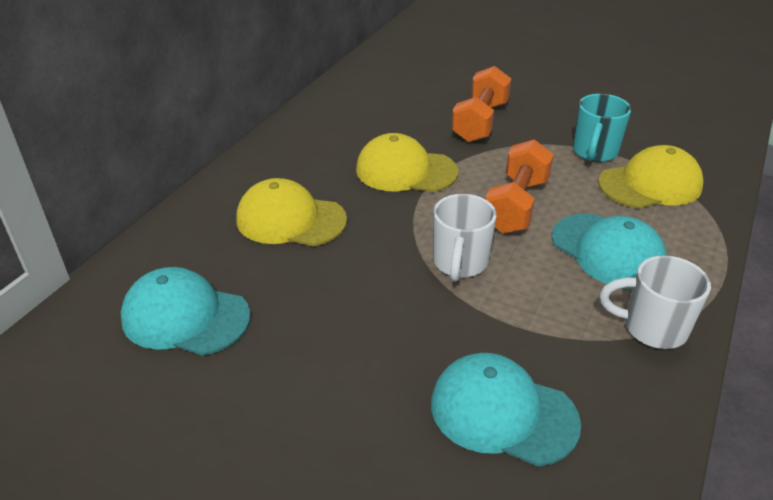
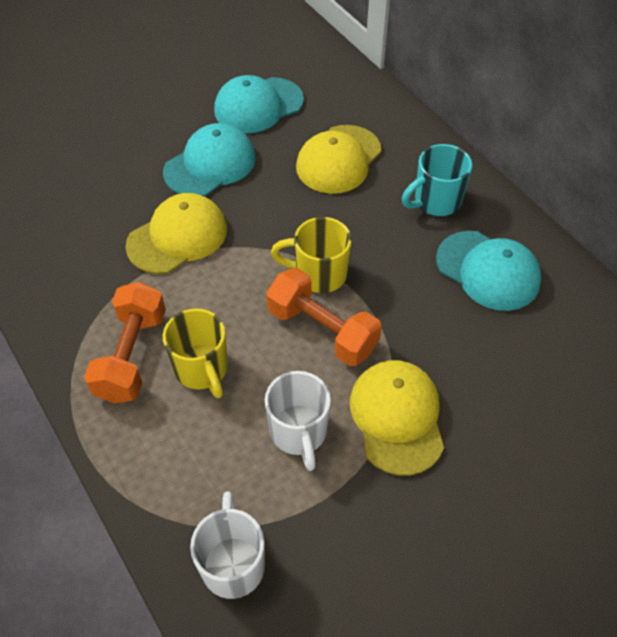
yellow mug: 0 -> 2

